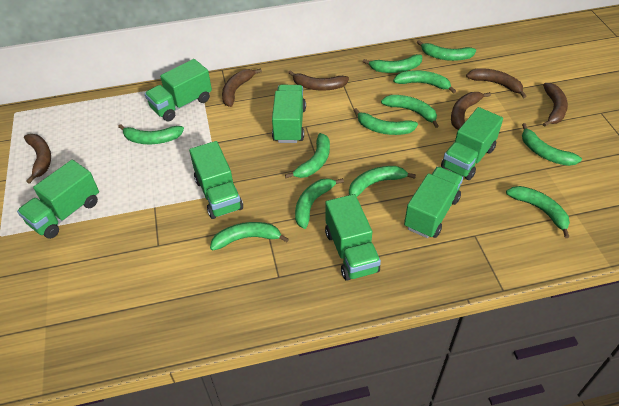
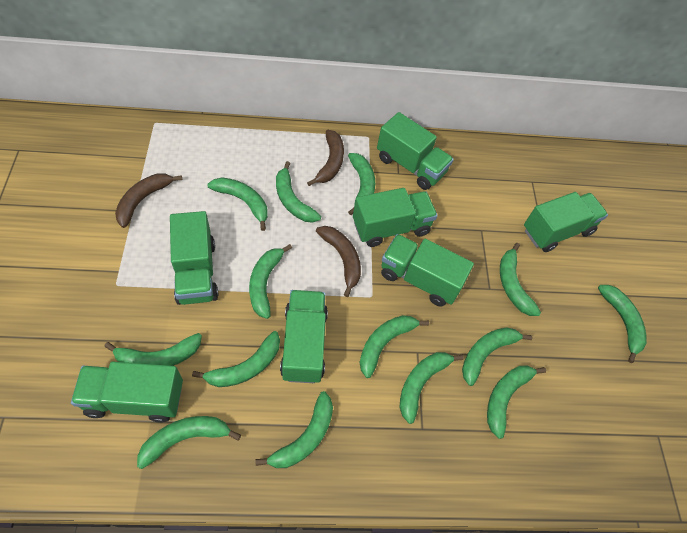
brown banana: 6 -> 3
green banana: 12 -> 14

